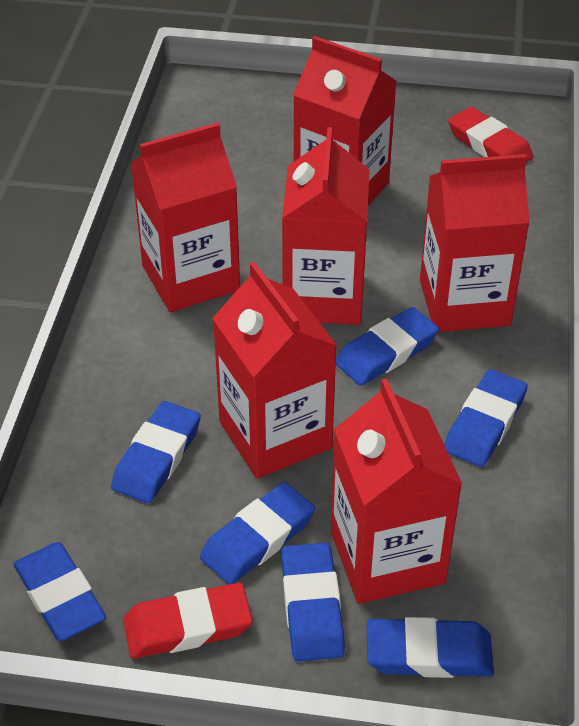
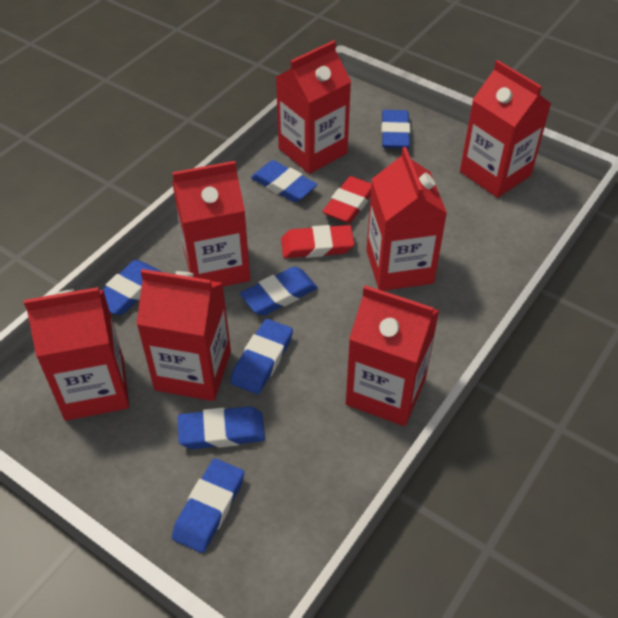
red carton: 6 -> 7

